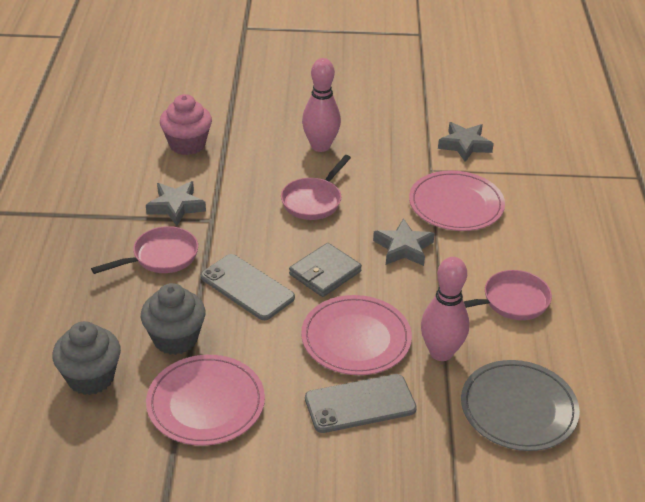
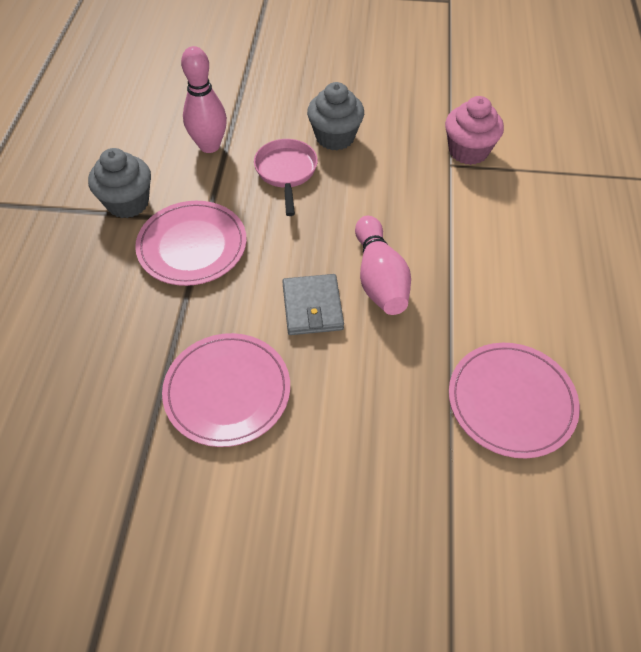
grey phone: 2 -> 0
grey plate: 1 -> 0
grey star: 3 -> 0
pink pan: 3 -> 1

